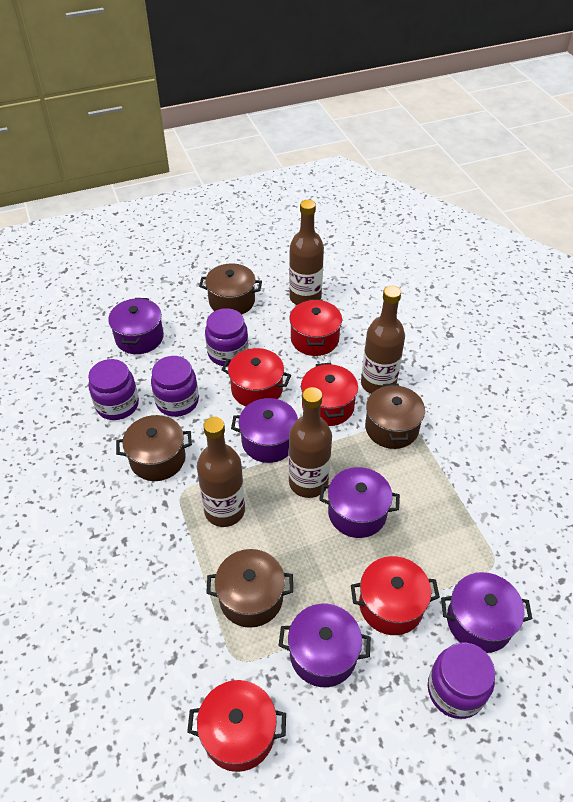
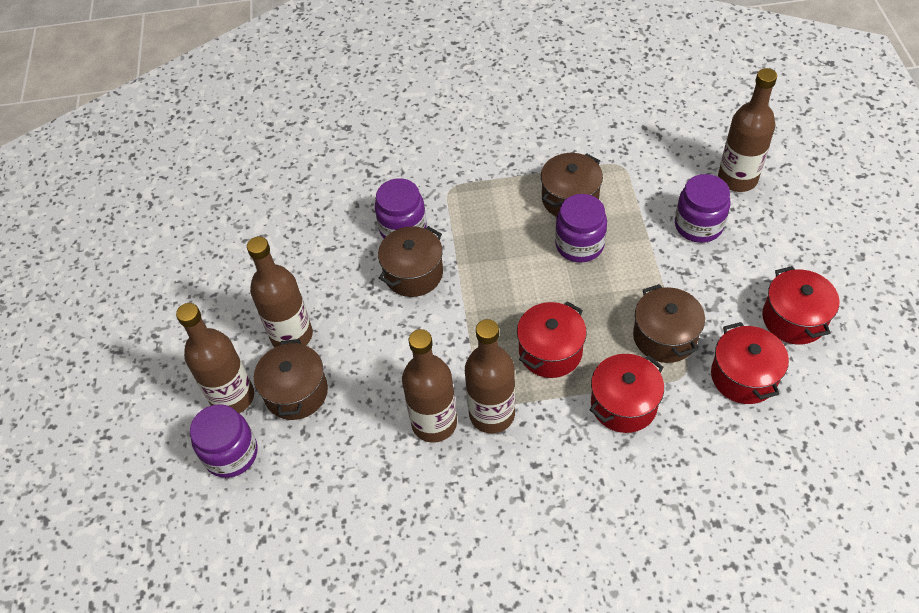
brown bottle: 4 -> 5
purple pot: 5 -> 0
red pot: 5 -> 4

